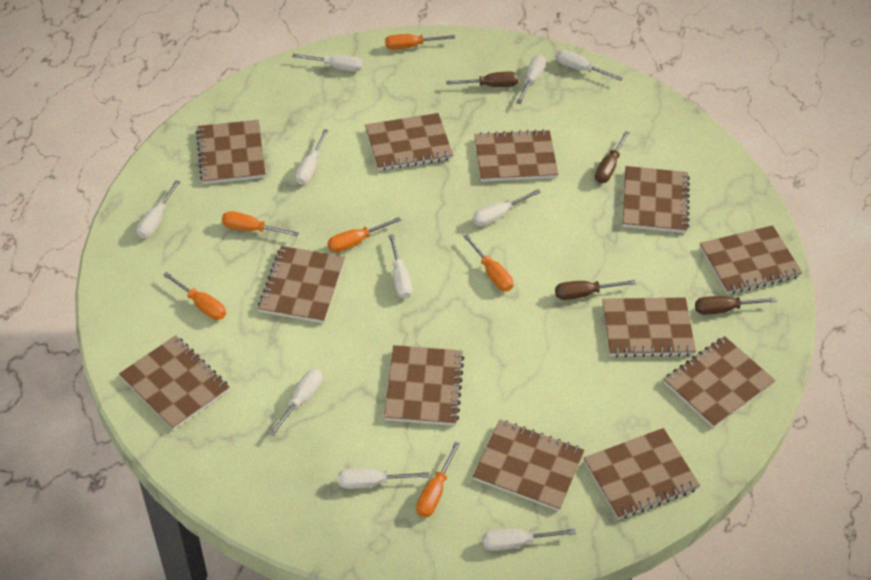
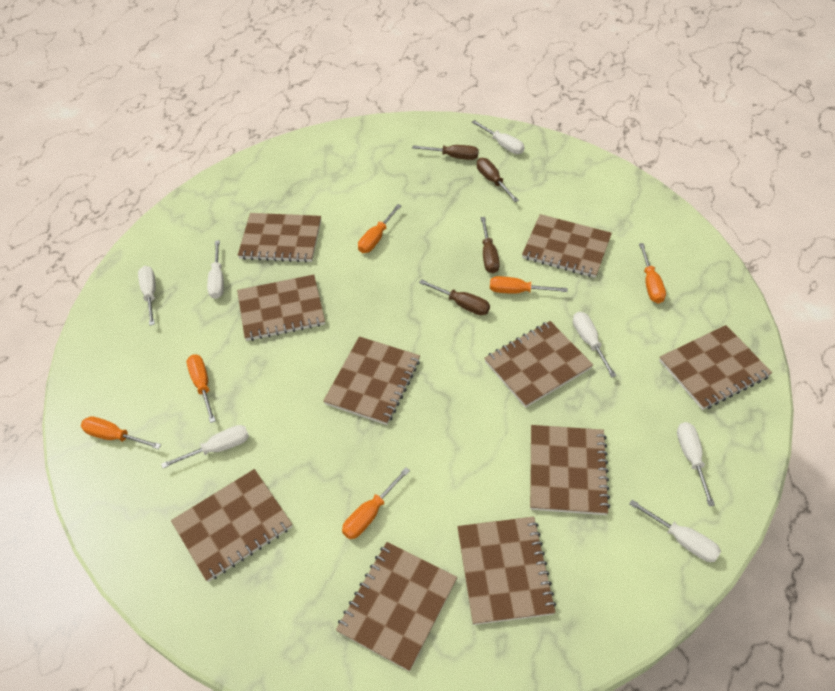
brown notebook: 12 -> 10
white screwdriver: 10 -> 7

